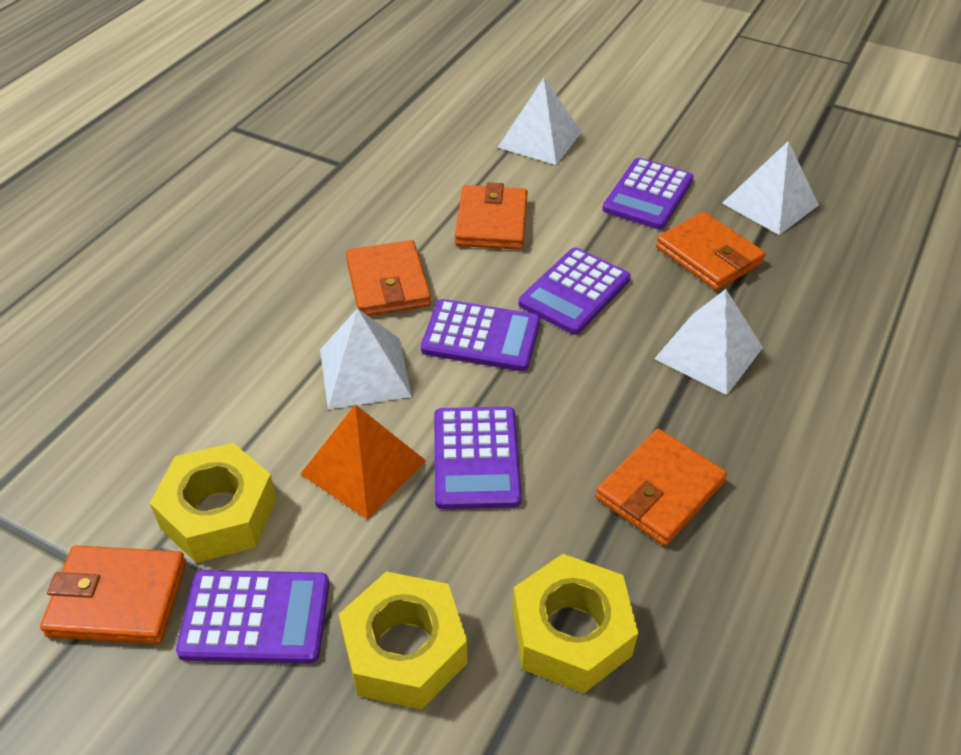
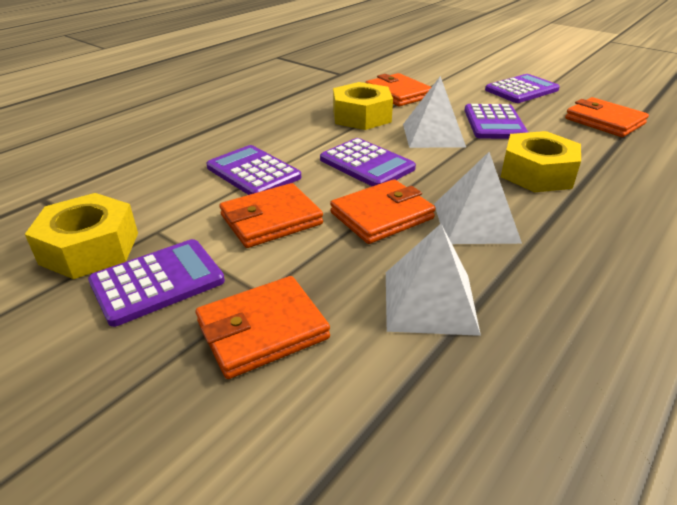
orange pyramid: 1 -> 0
white pyramid: 4 -> 3

